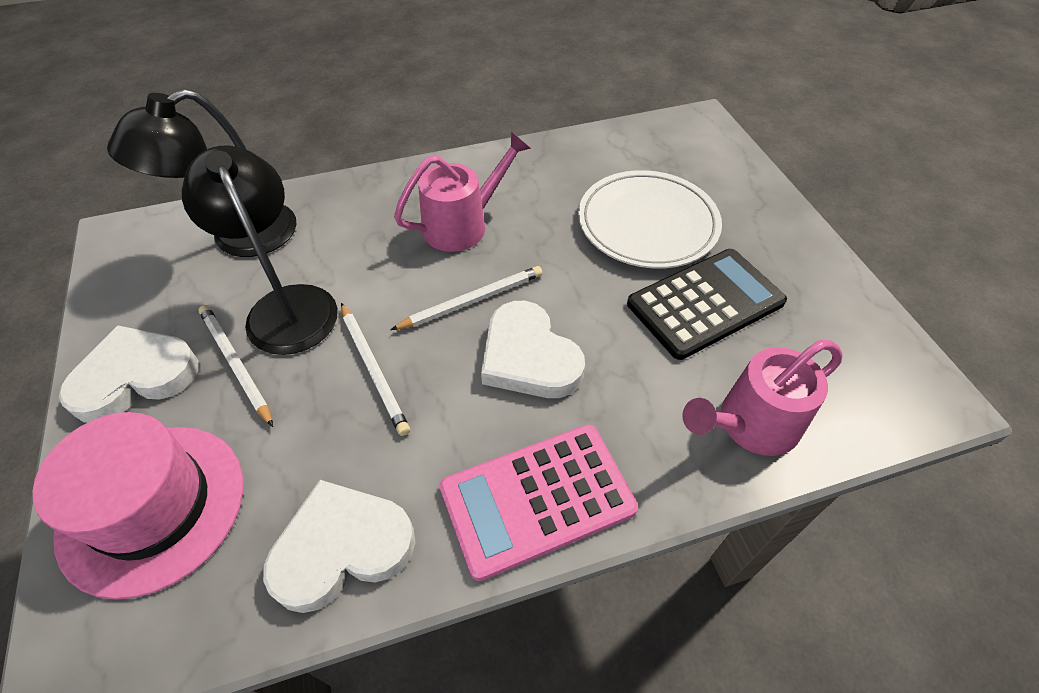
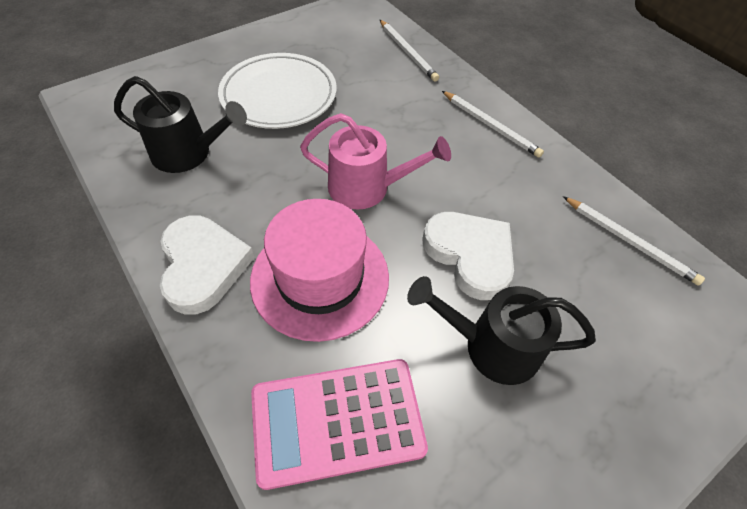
black calculator: 1 -> 0
black lamp: 2 -> 0
black watering can: 0 -> 2
pink watering can: 2 -> 1
white heart: 3 -> 2

